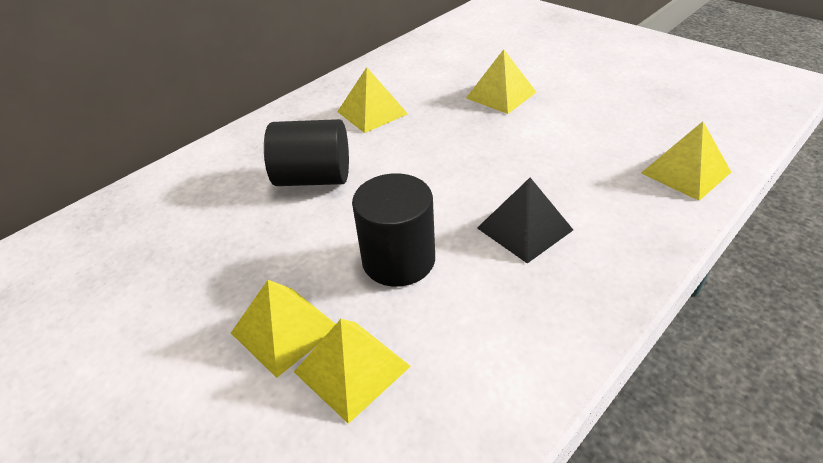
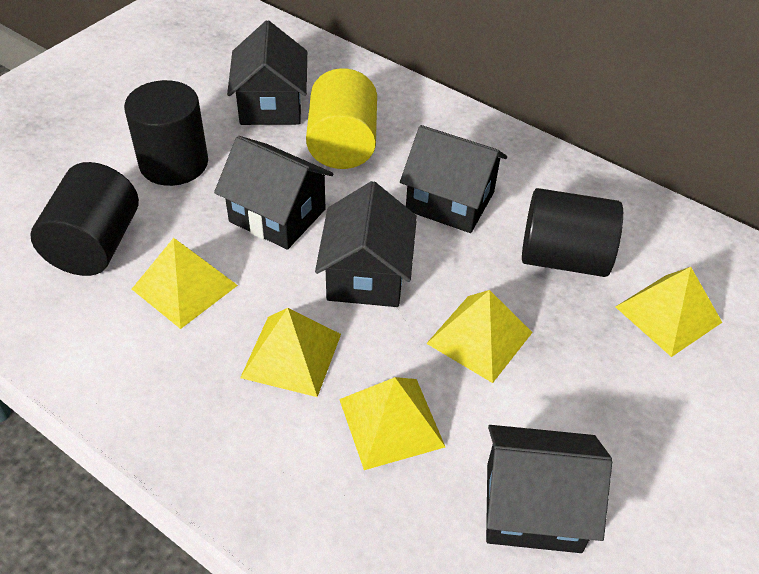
black cylinder: 2 -> 3
black house: 0 -> 5
black pyramid: 1 -> 0
yellow cylinder: 0 -> 1

